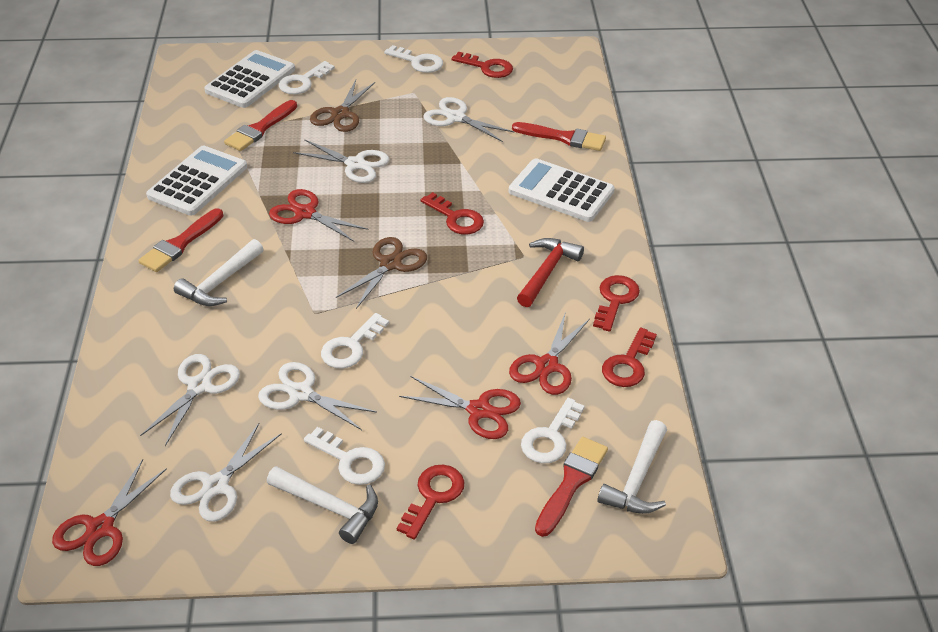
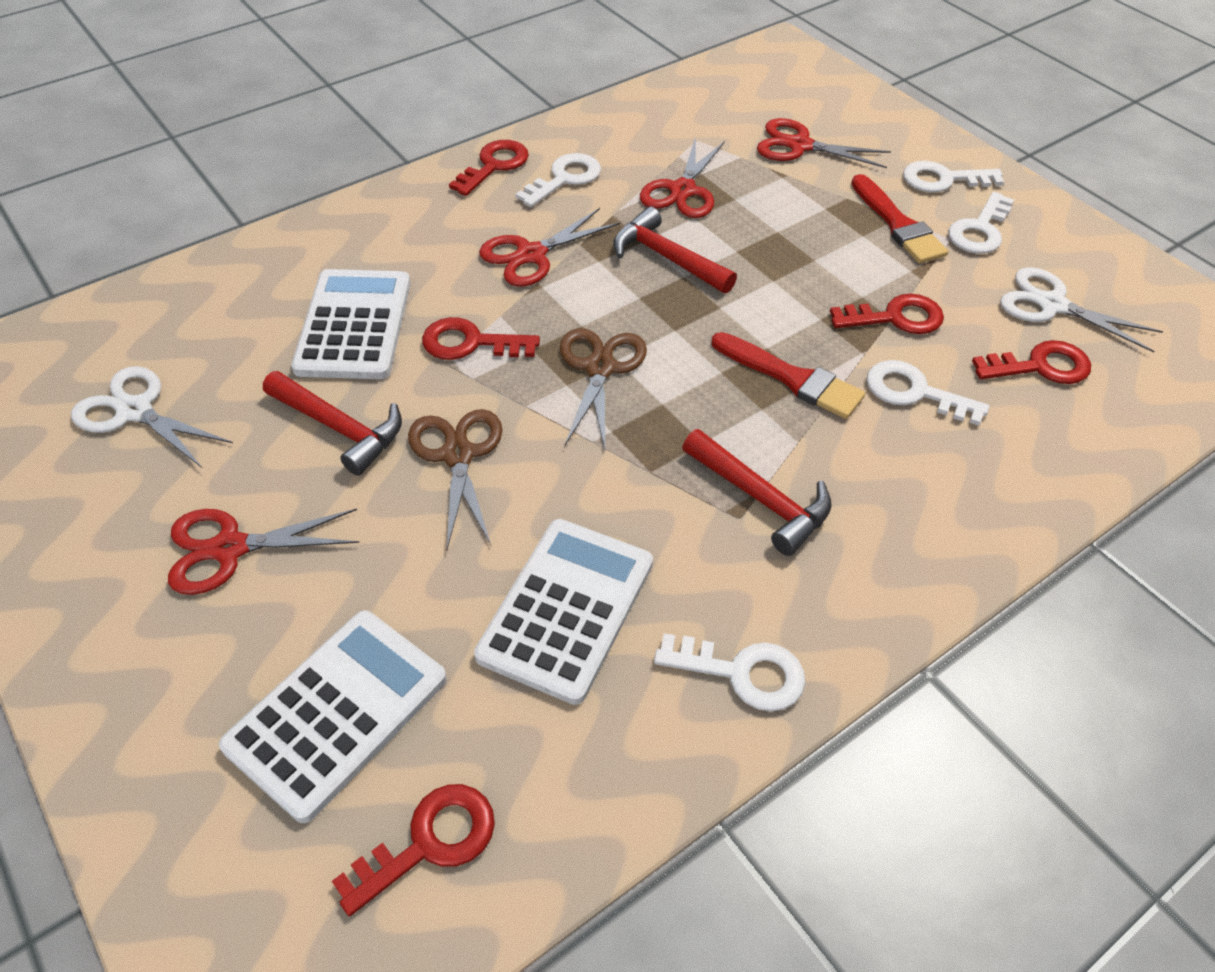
red brush: 4 -> 2
red hammer: 1 -> 3
white hammer: 3 -> 0
white scissors: 5 -> 2

